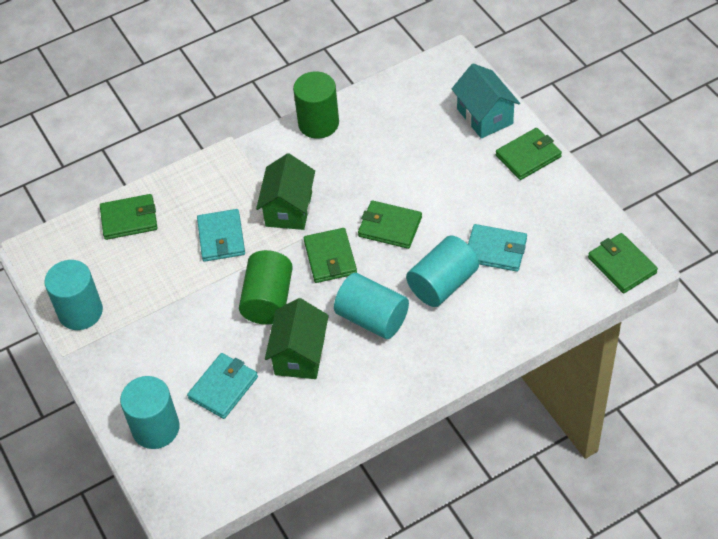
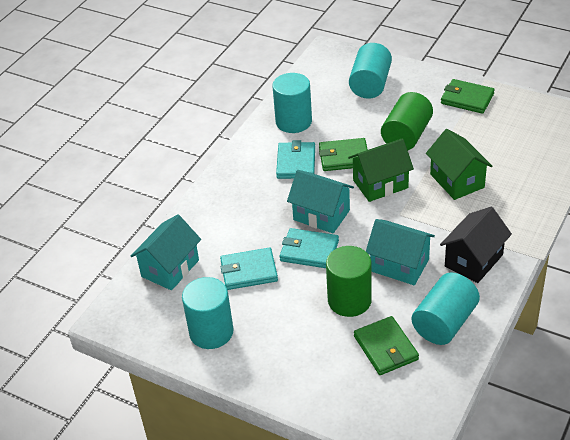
black house: 0 -> 1
green wallet: 5 -> 3
turquoise house: 1 -> 3

